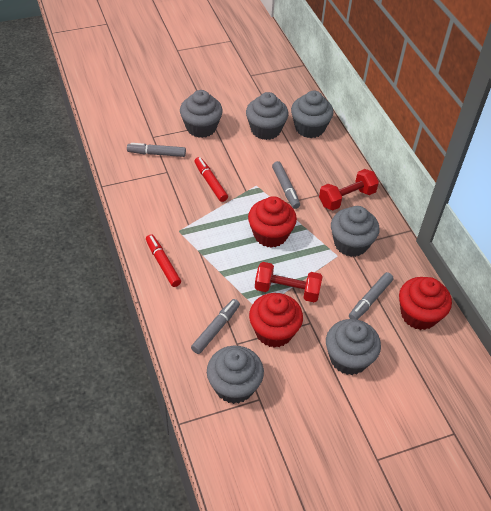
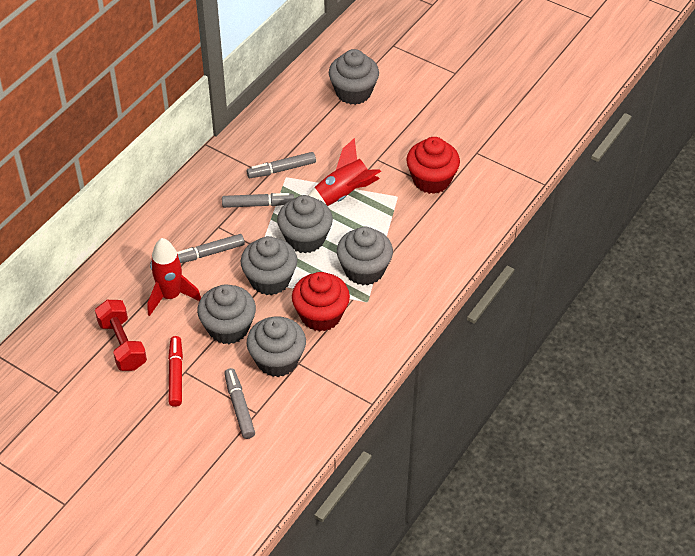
red cupcake: 3 -> 2
red dumbbell: 2 -> 1
red marker: 2 -> 1
red rocket: 0 -> 2

